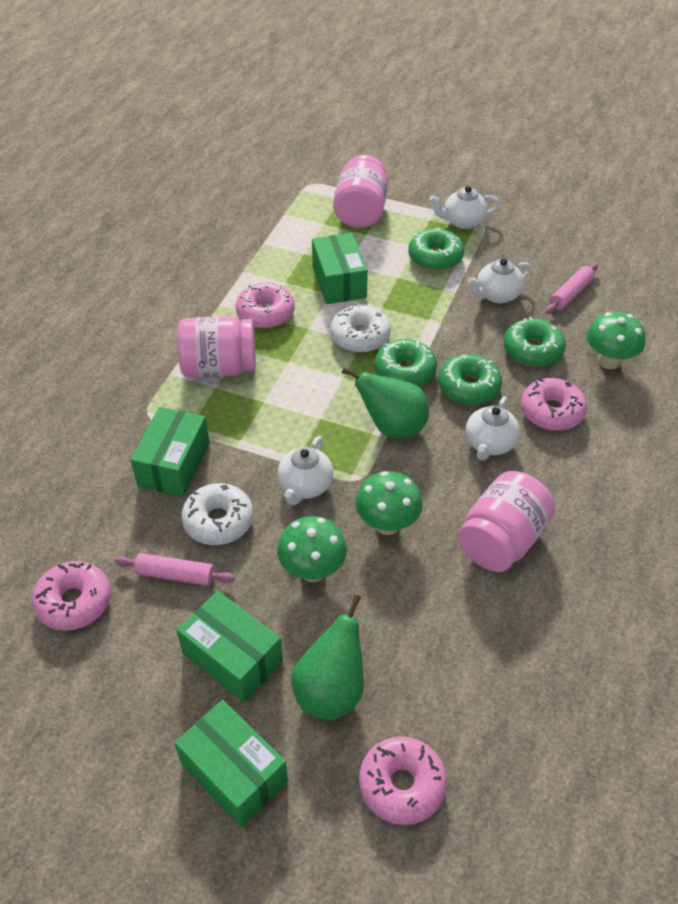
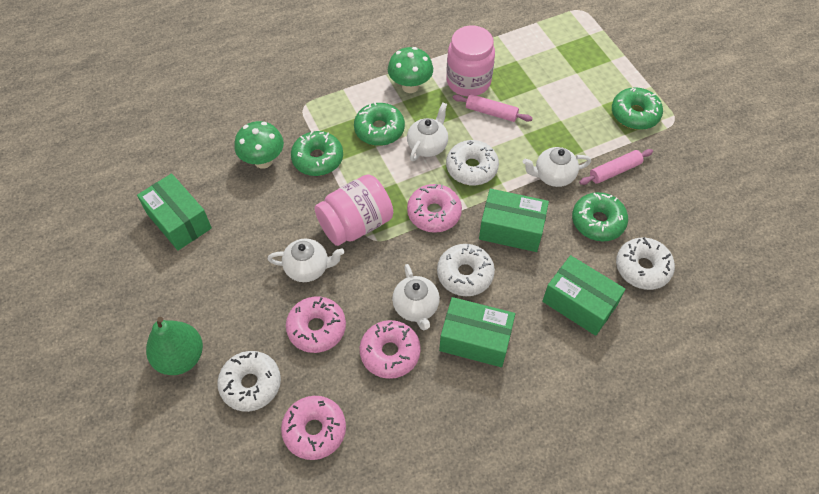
green mushroom: 3 -> 2
green pear: 2 -> 1
pink jar: 3 -> 2
white donut: 2 -> 4

